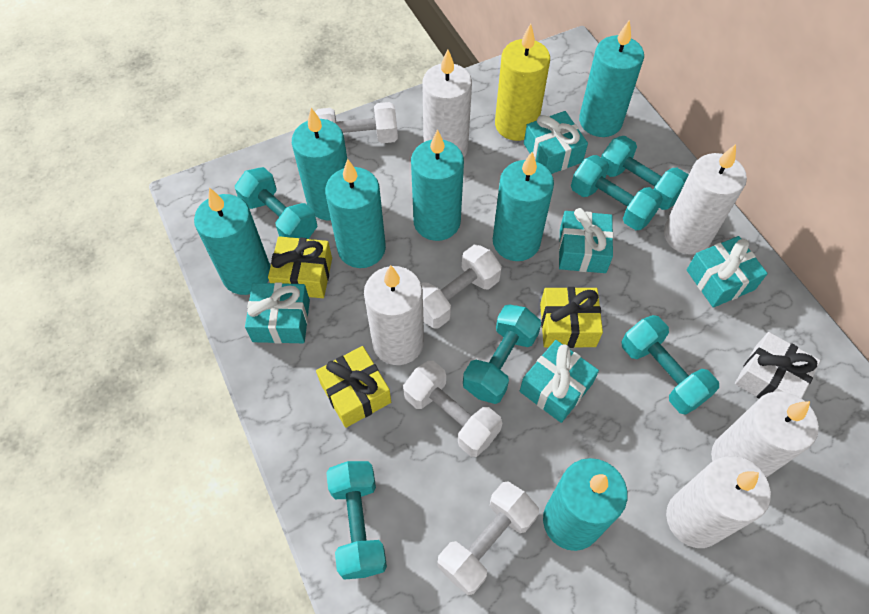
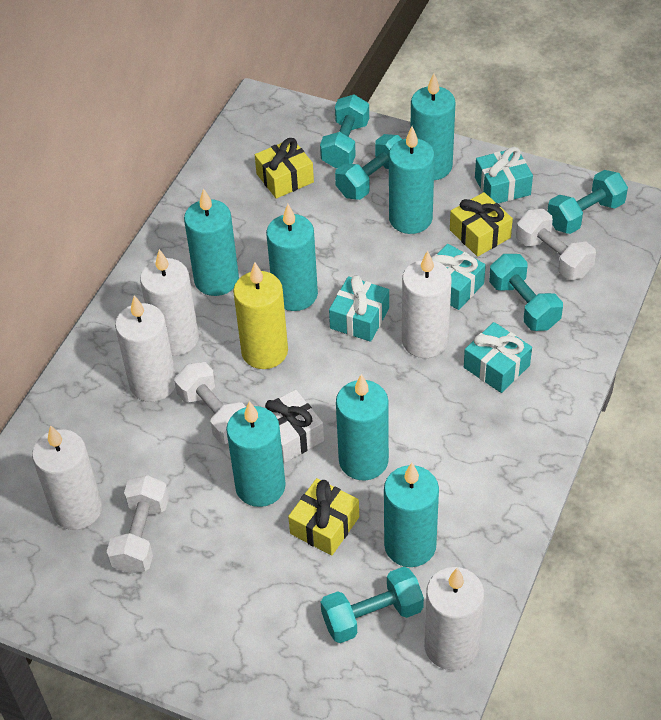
turquoise dumbbell: 6 -> 5
turquoise gift: 5 -> 4
white dumbbell: 4 -> 3

